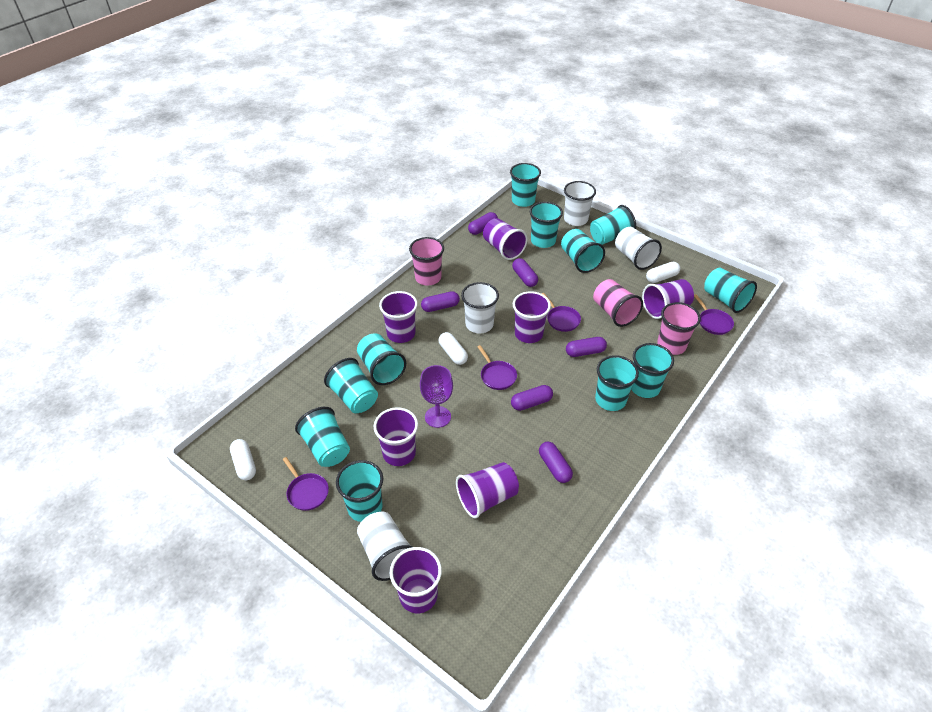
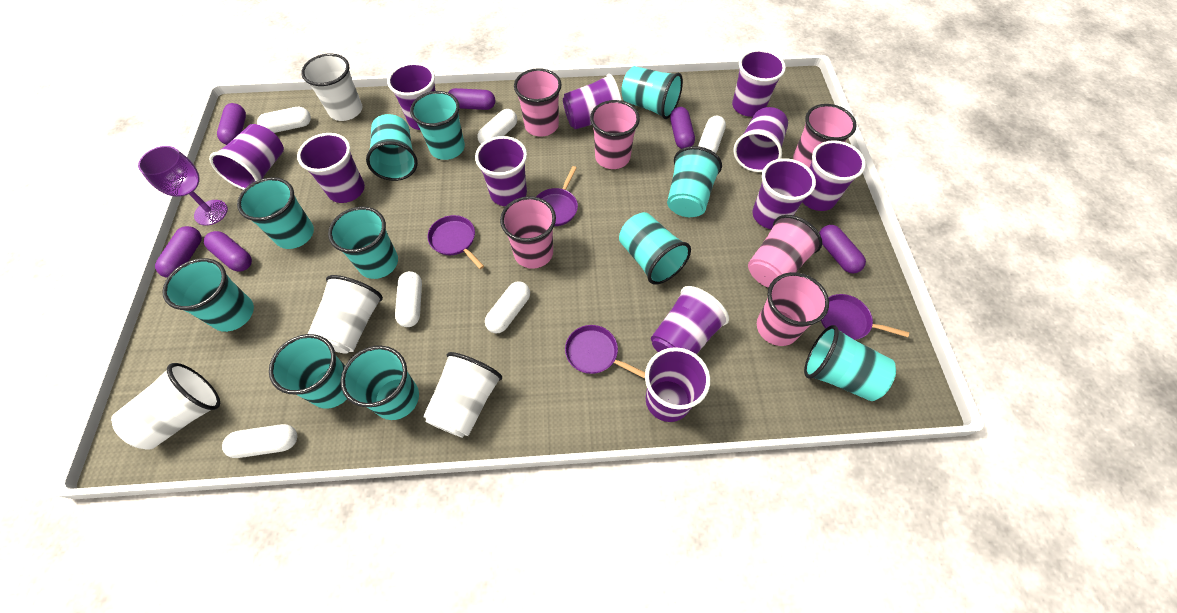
pink cup: 3 -> 6
purple cup: 7 -> 11
white capsule: 3 -> 6

